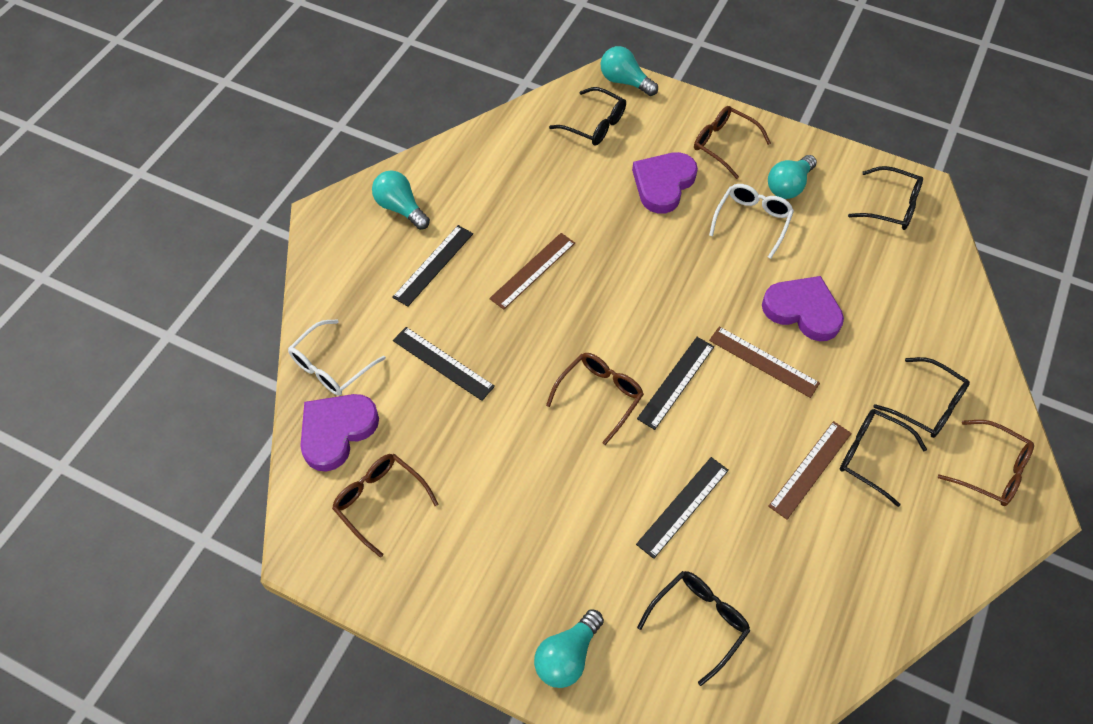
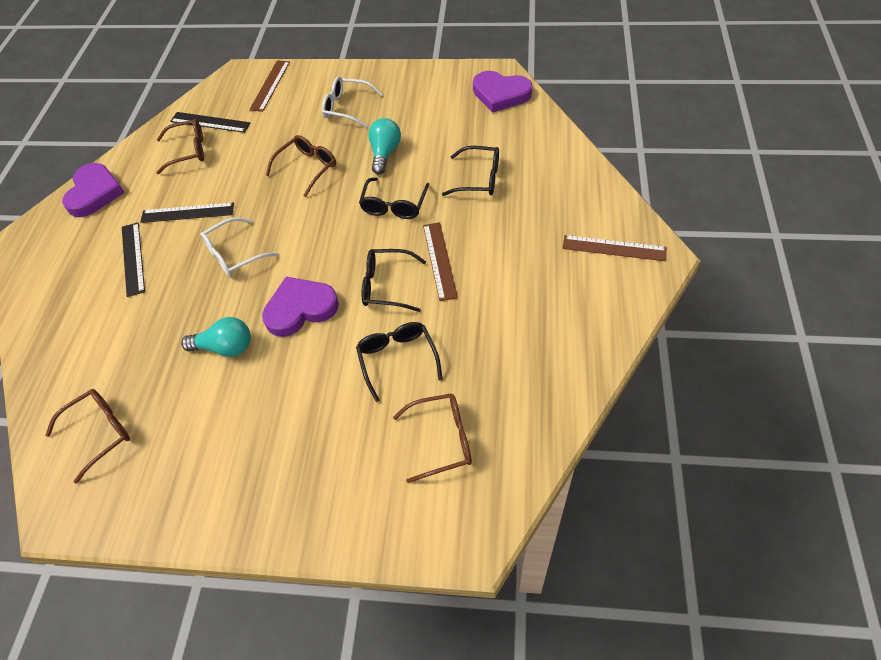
black glasses: 5 -> 4
black ruler: 4 -> 3
turquoise light bulb: 4 -> 2

